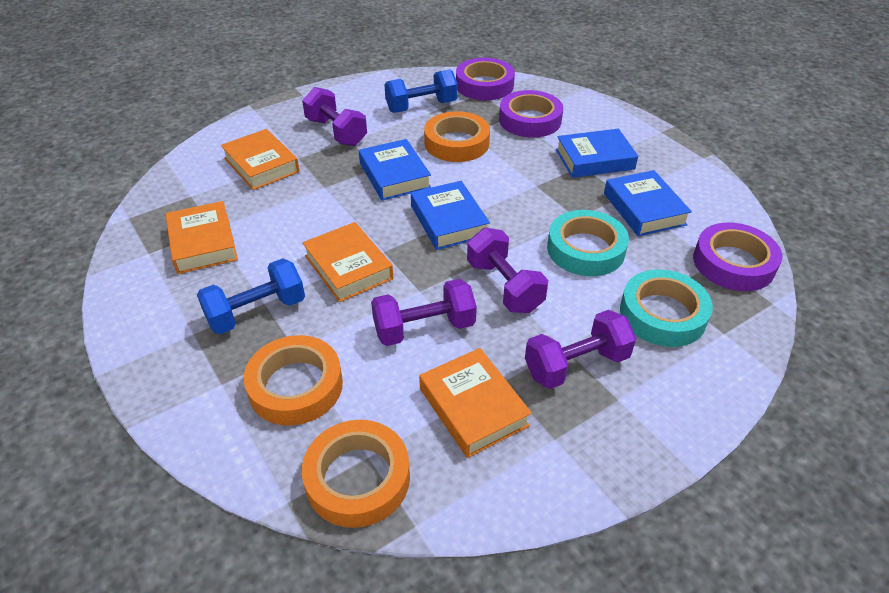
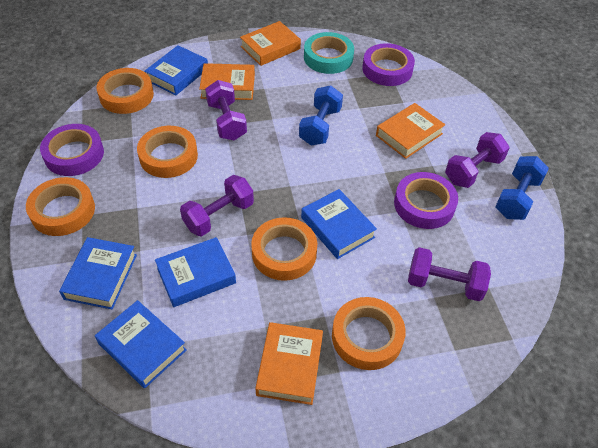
blue book: 4 -> 5
orange tape: 3 -> 5
turquoise tape: 2 -> 1

